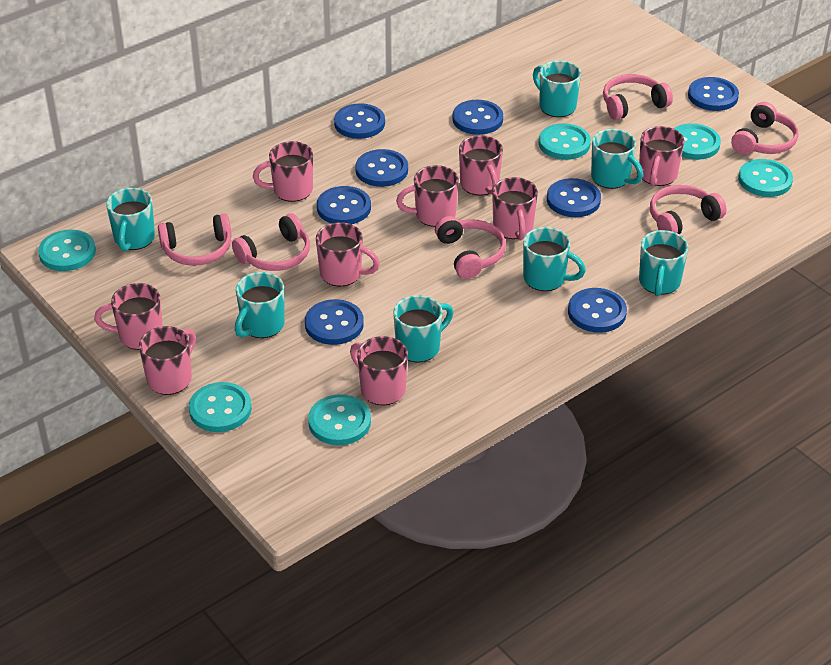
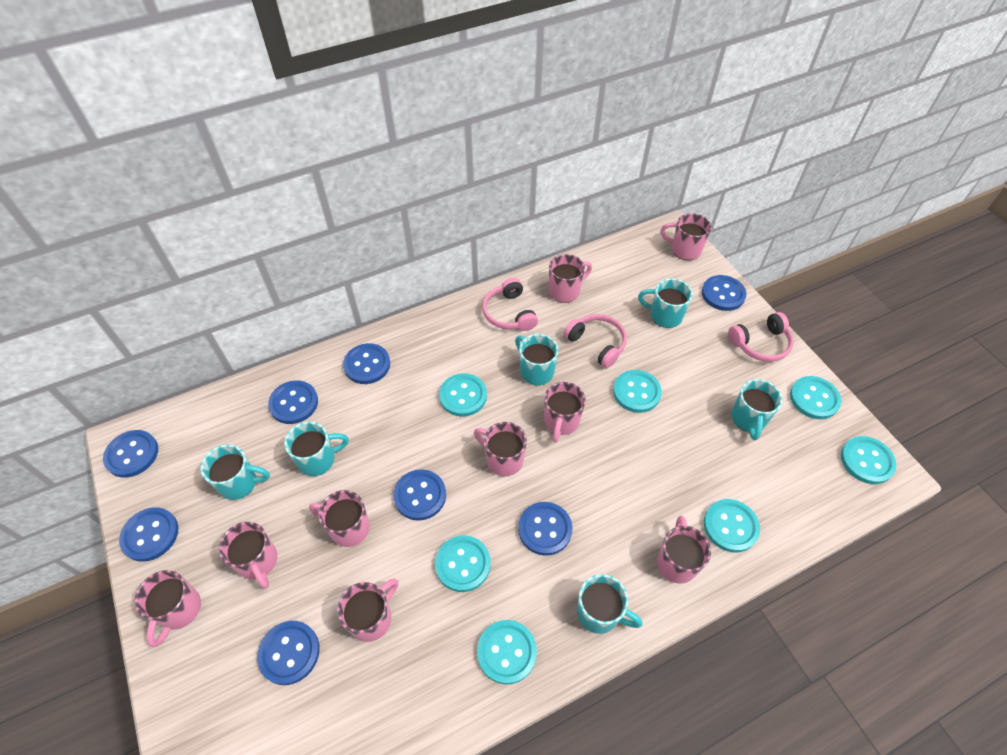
pink headphones: 6 -> 3
turquoise button: 6 -> 7
turquoise mug: 7 -> 6

